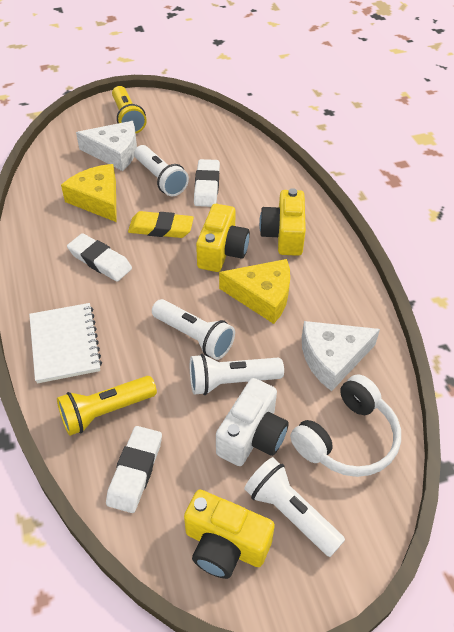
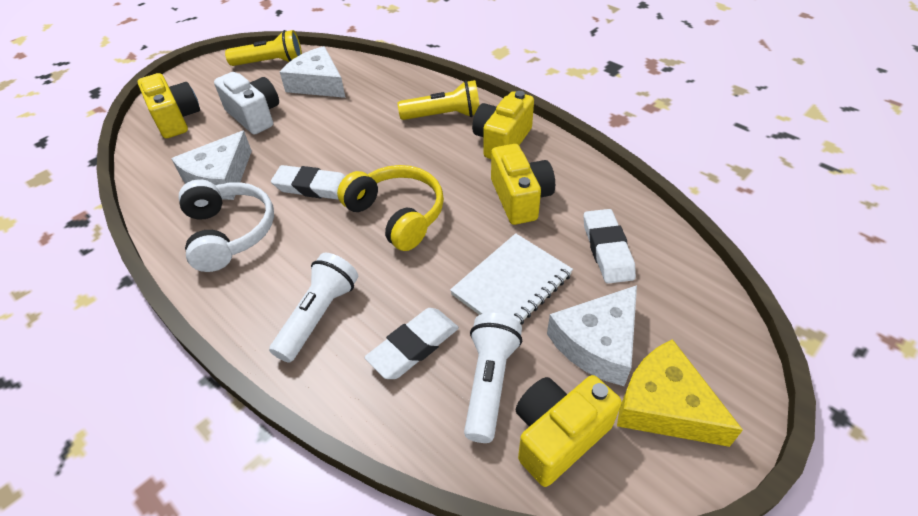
white cheese: 2 -> 3
white flashlight: 4 -> 2
yellow camera: 3 -> 4
yellow cheese: 2 -> 1
yellow eraser: 1 -> 0
yellow headphones: 0 -> 1

